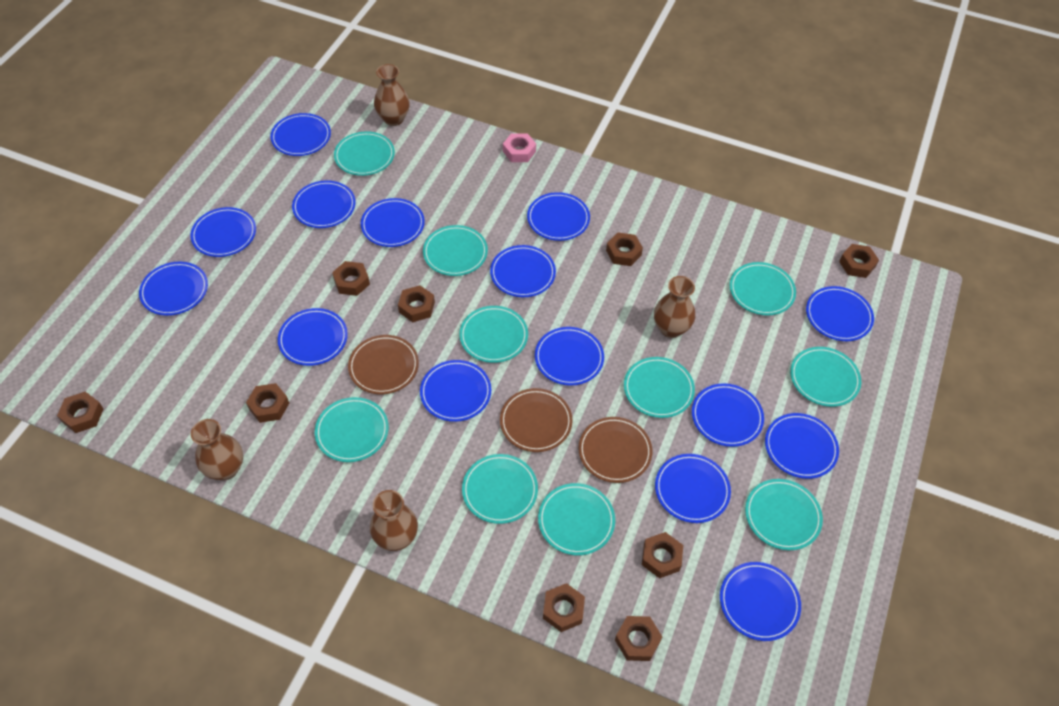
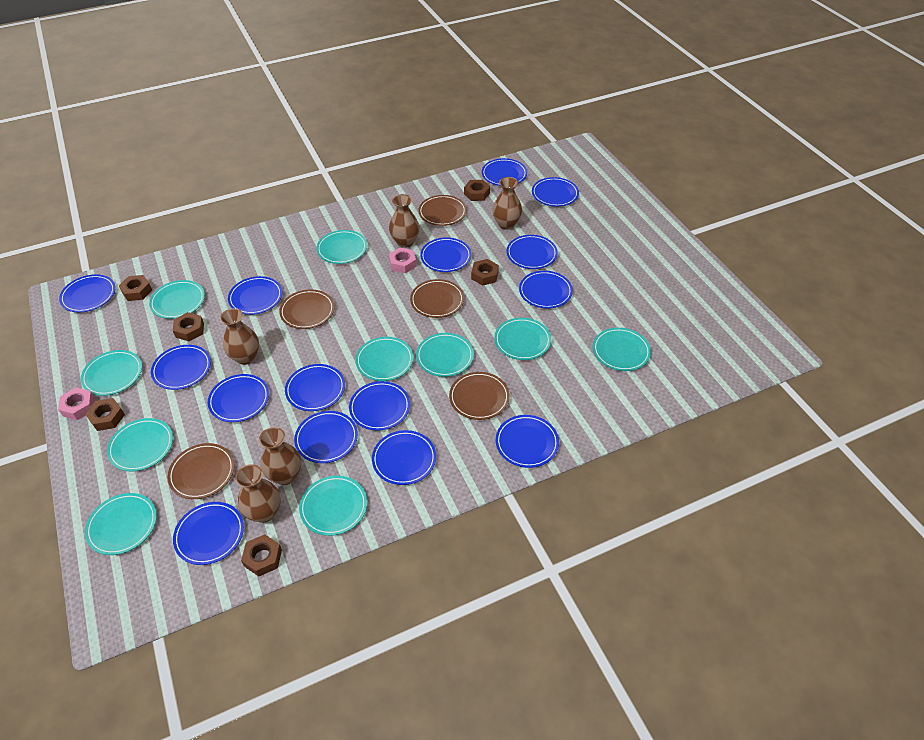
brown nut: 9 -> 6
brown plate: 3 -> 5
brown vase: 4 -> 5
pink nut: 1 -> 2

